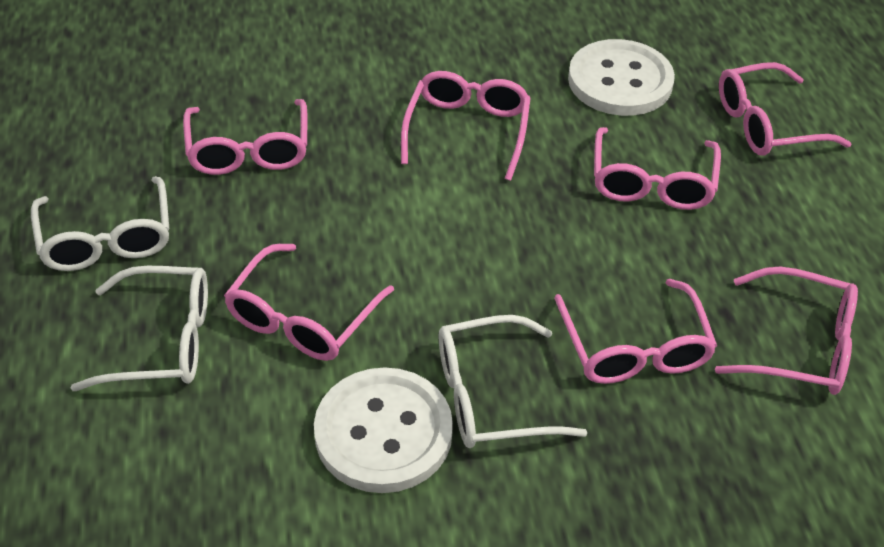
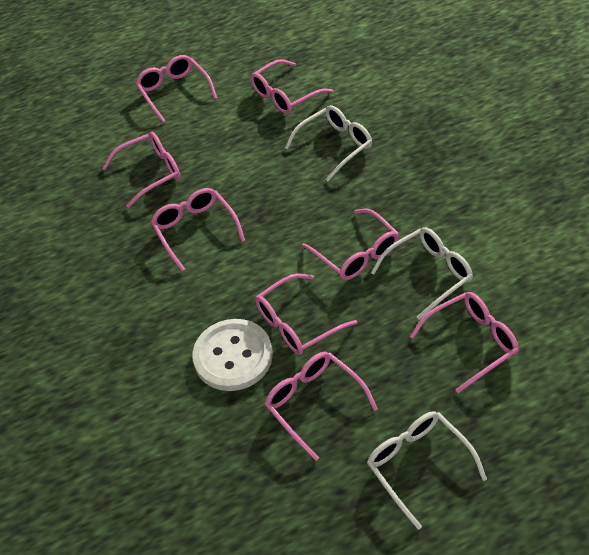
pink glasses: 7 -> 8
white button: 2 -> 1

